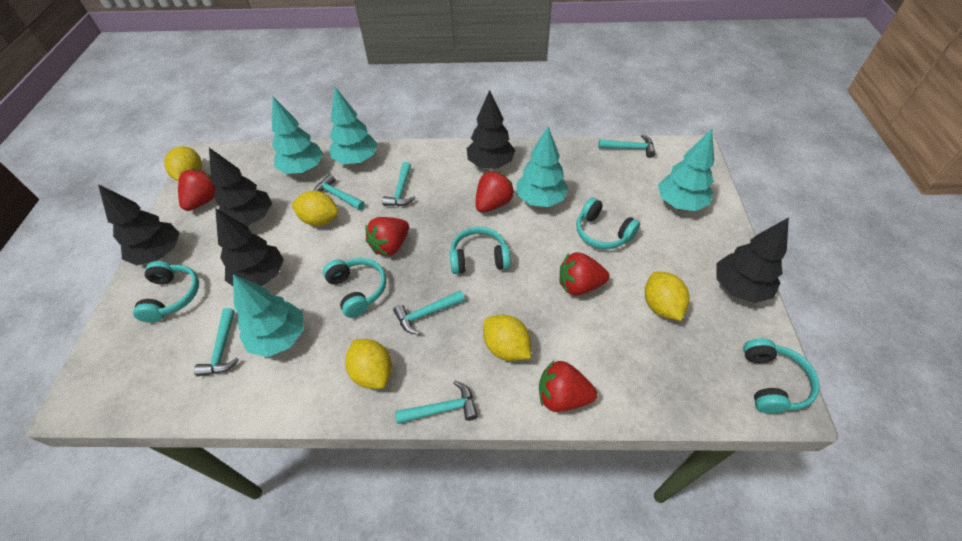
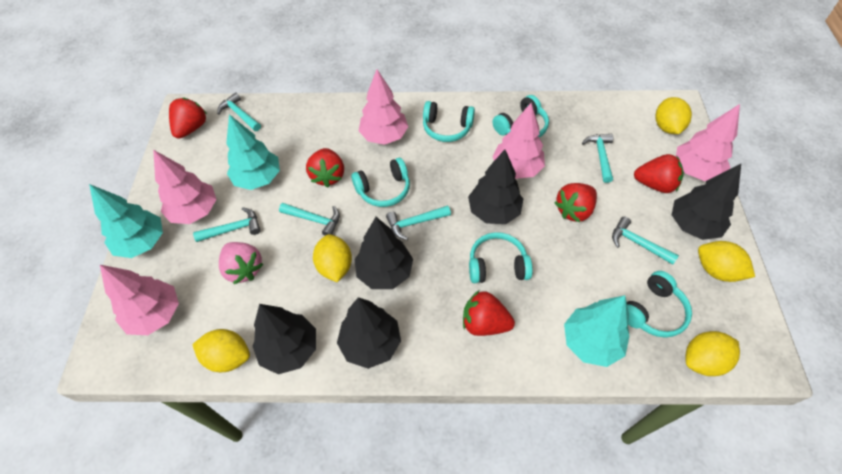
pink strawberry: 0 -> 1
pink tree: 0 -> 5
turquoise tree: 5 -> 3

